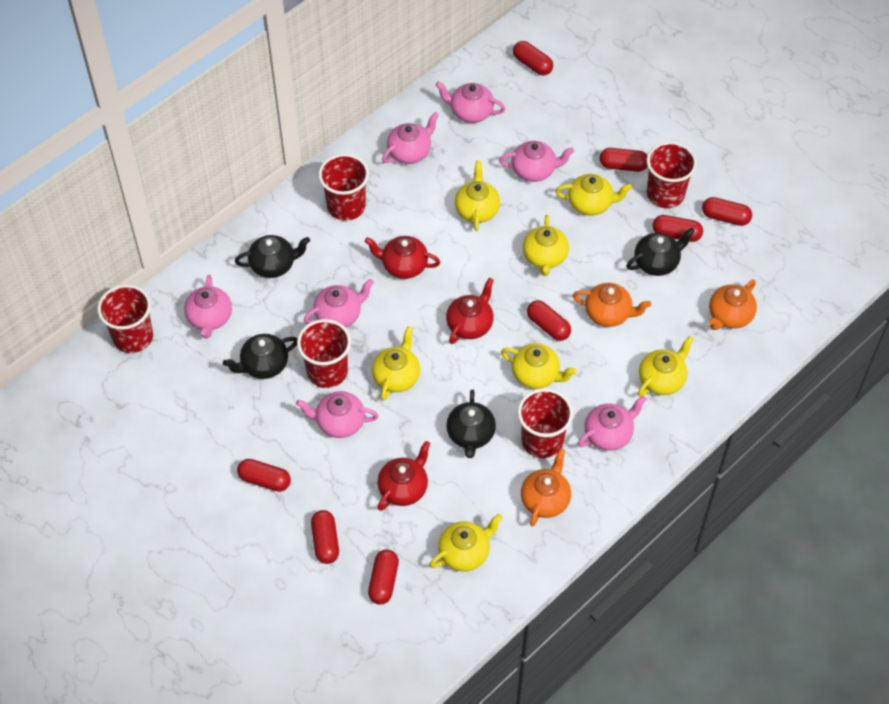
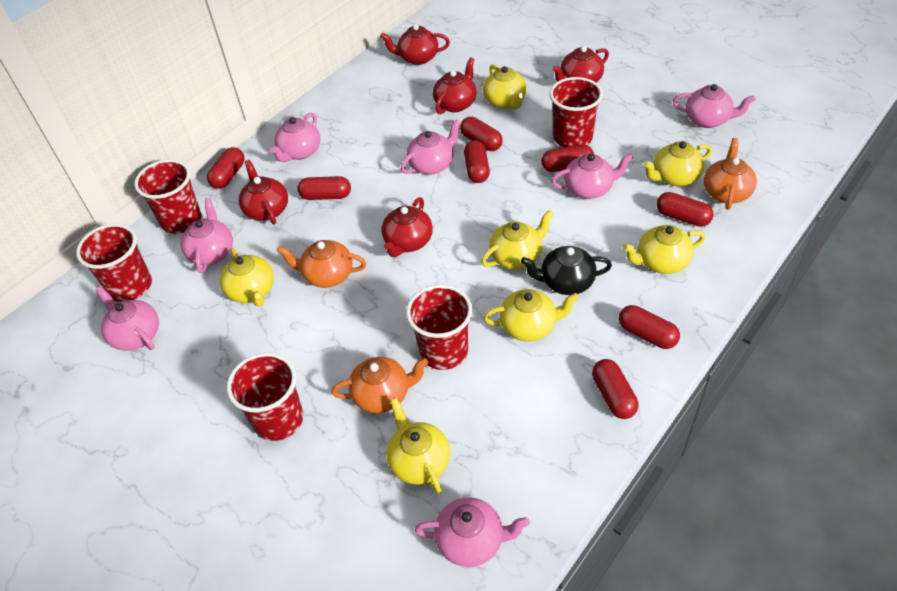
black teapot: 4 -> 1
red teapot: 3 -> 5

